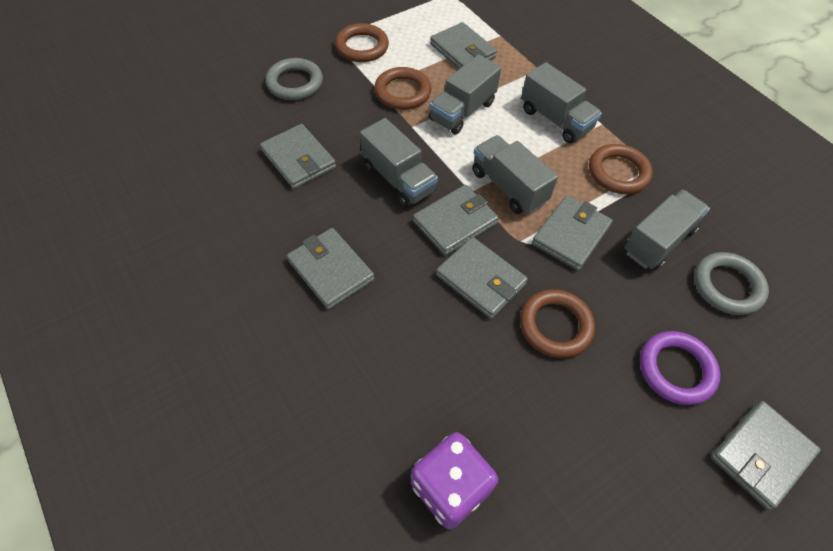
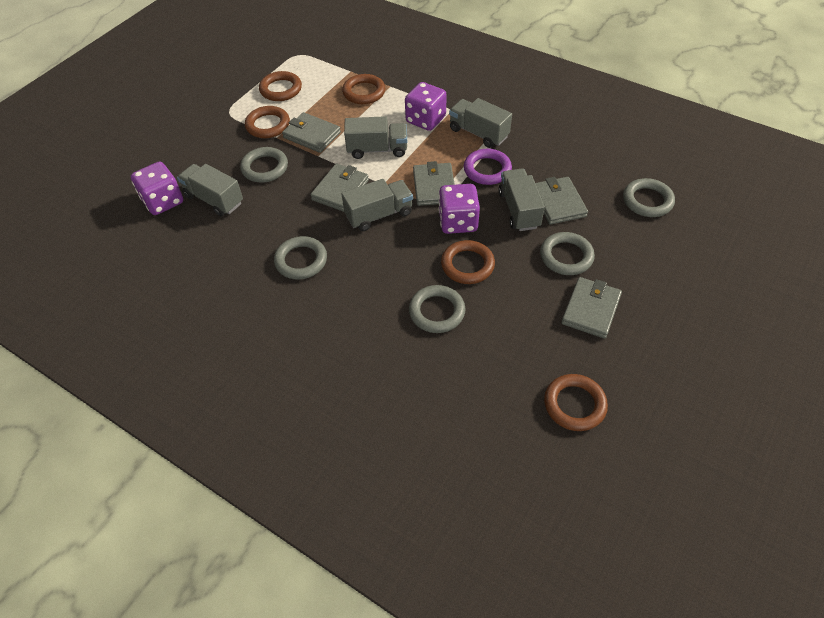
brown ring: 4 -> 5
grey ring: 2 -> 5
grey wallet: 7 -> 5
purple dice: 1 -> 3

